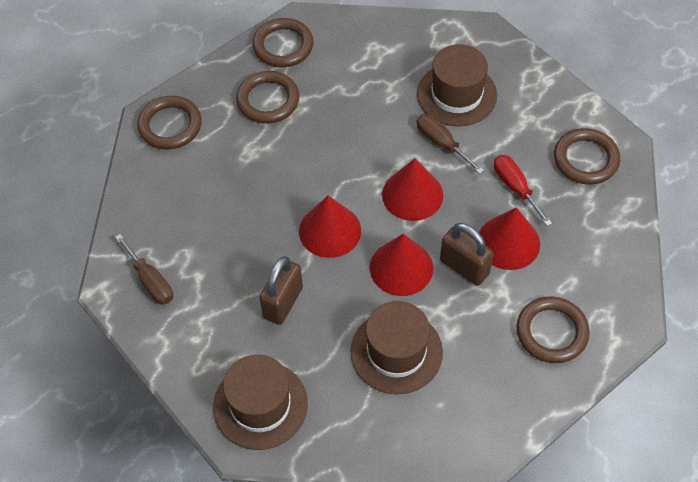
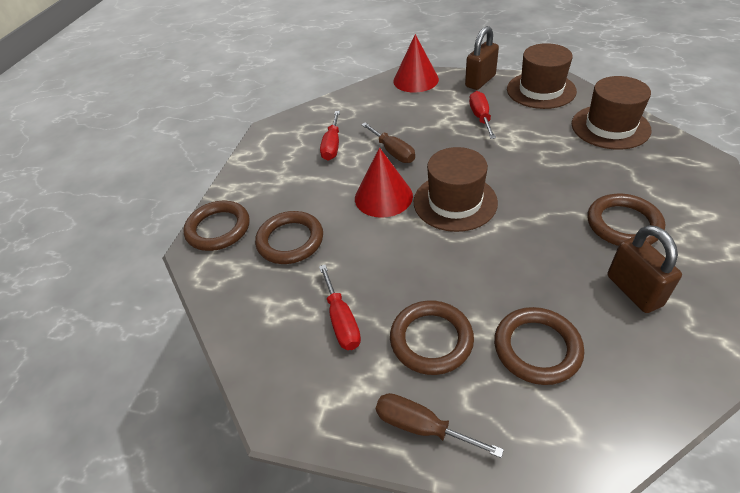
red cone: 4 -> 2
red screwdriver: 1 -> 3

